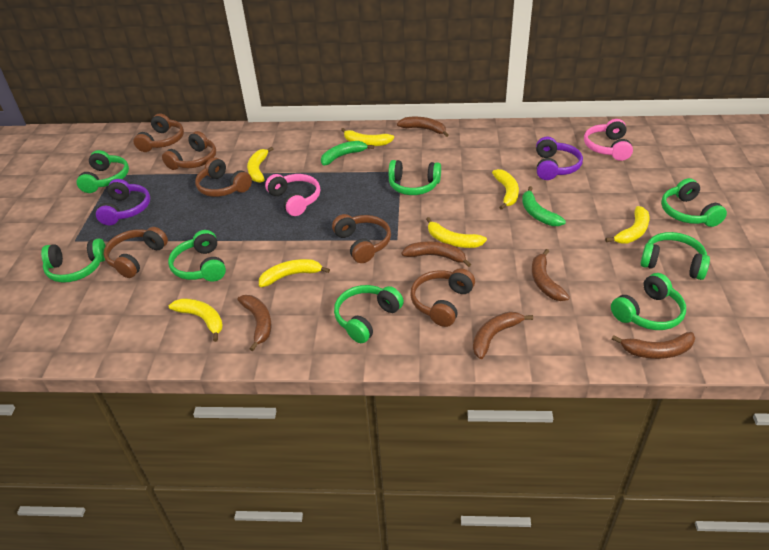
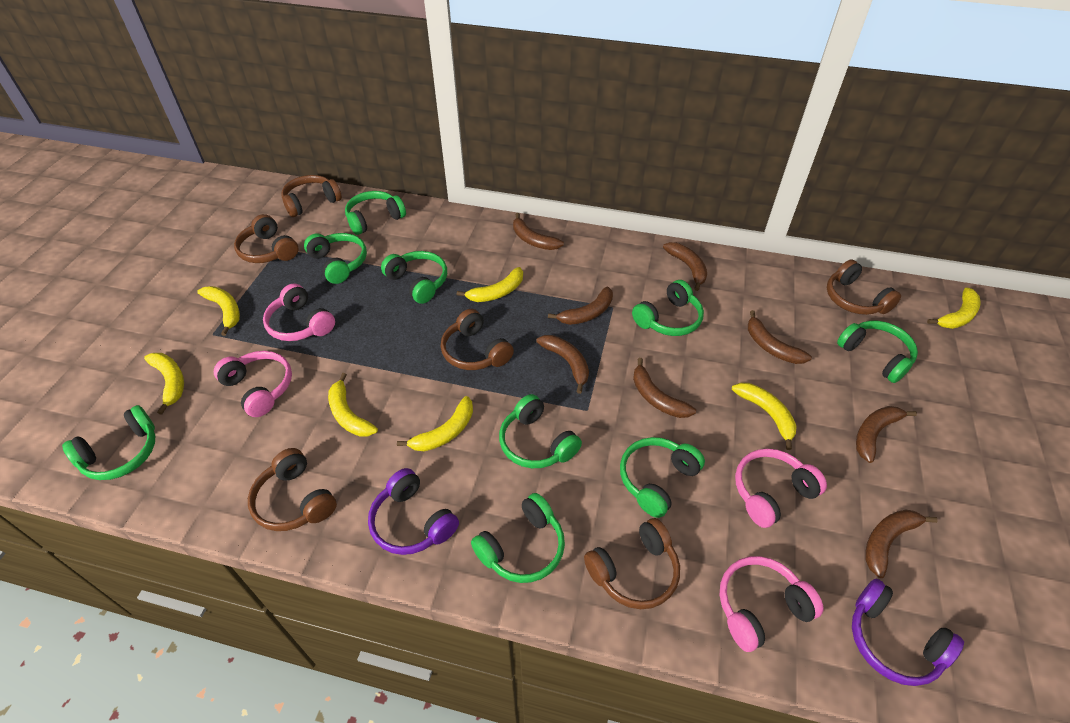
brown banana: 6 -> 8
green banana: 2 -> 0
green headphones: 8 -> 9
pink headphones: 2 -> 4

